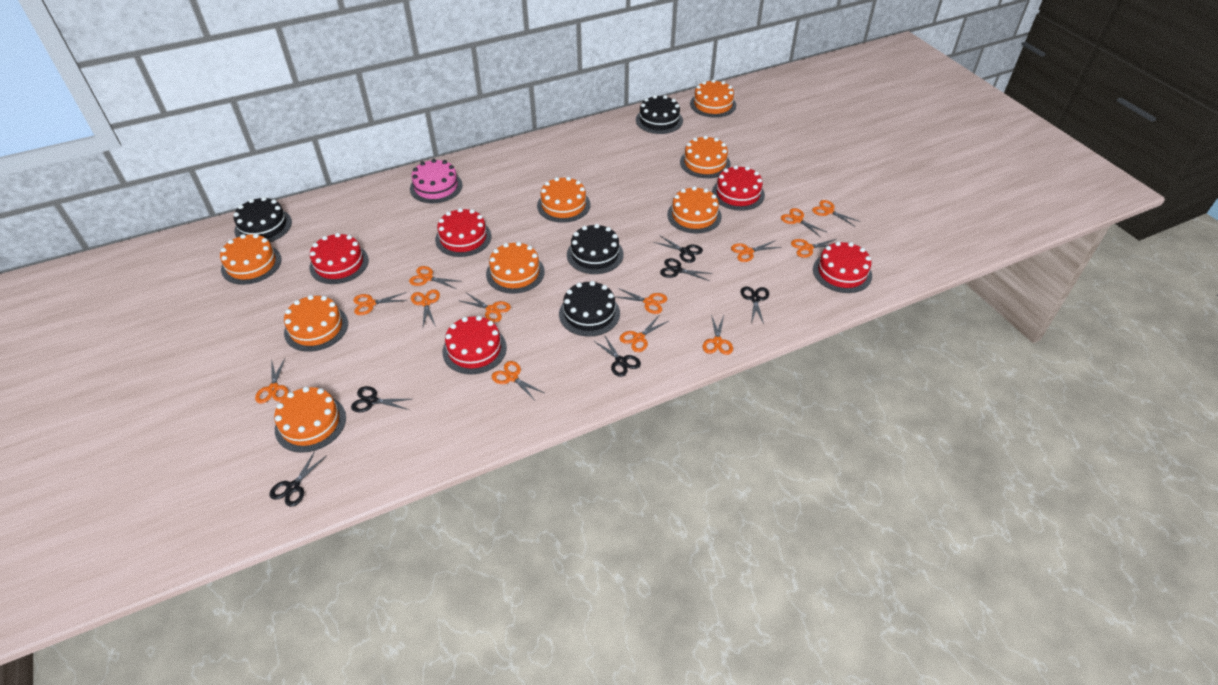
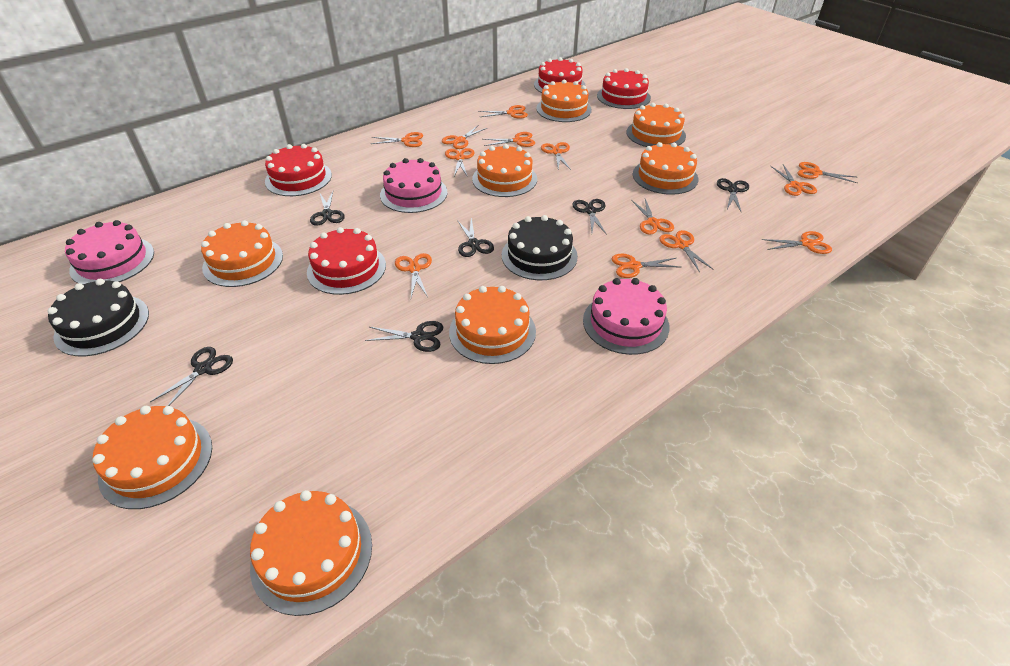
black cake: 4 -> 2
pink cake: 1 -> 3
red cake: 5 -> 4

